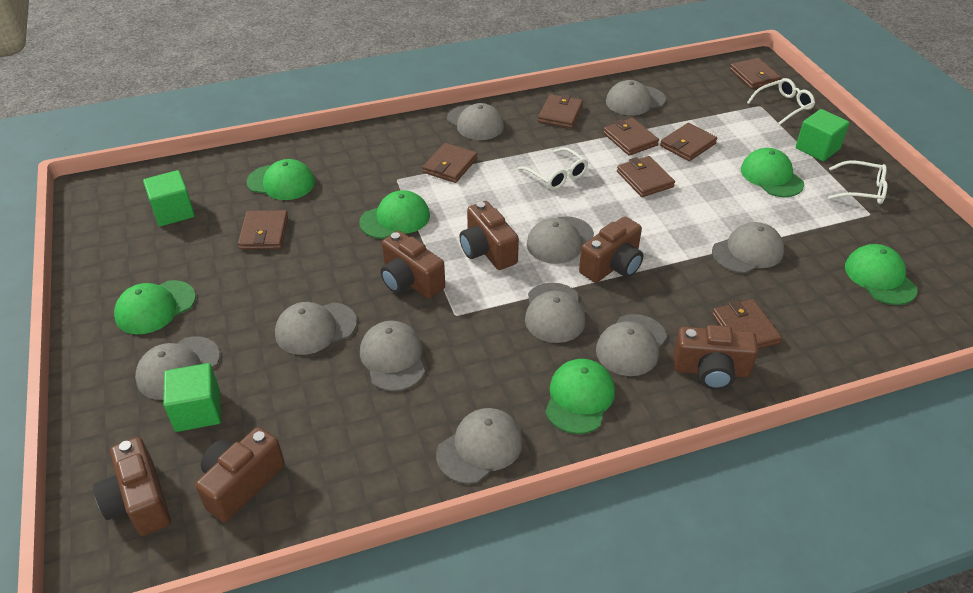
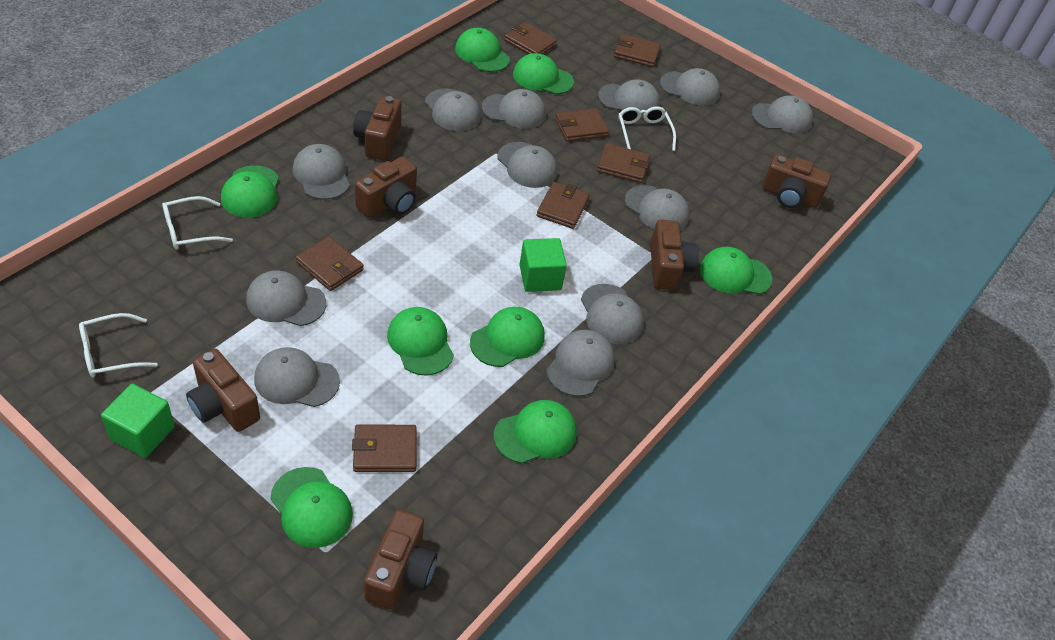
brown wallet: 8 -> 7
green cap: 6 -> 8
green cube: 3 -> 2
grey cap: 10 -> 12

